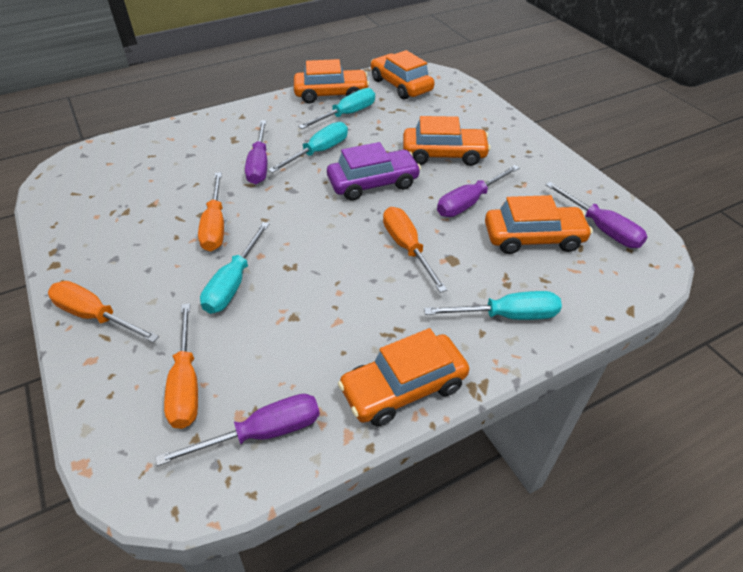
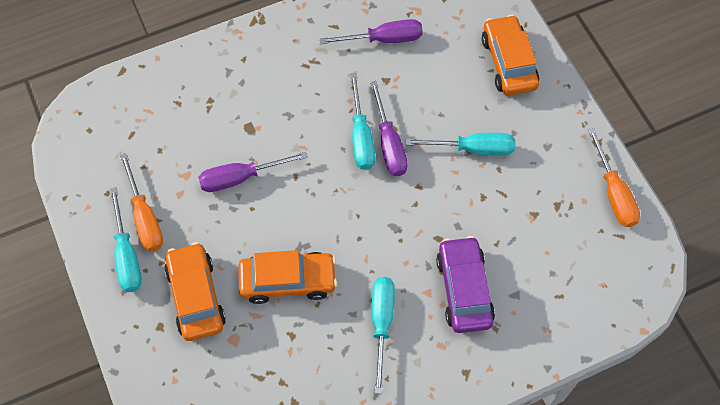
orange car: 5 -> 3
orange screwdriver: 4 -> 2
purple screwdriver: 4 -> 3

